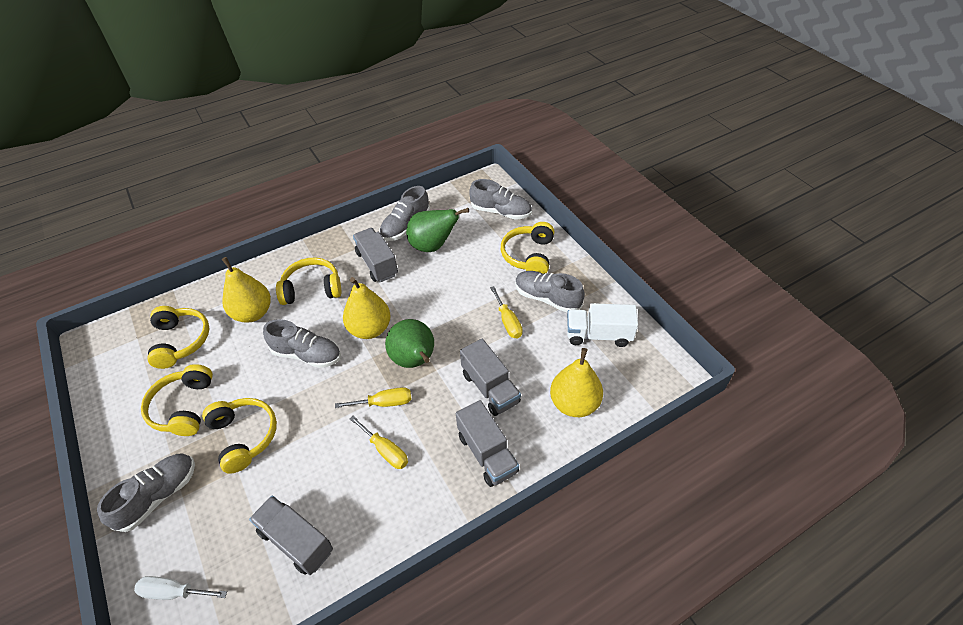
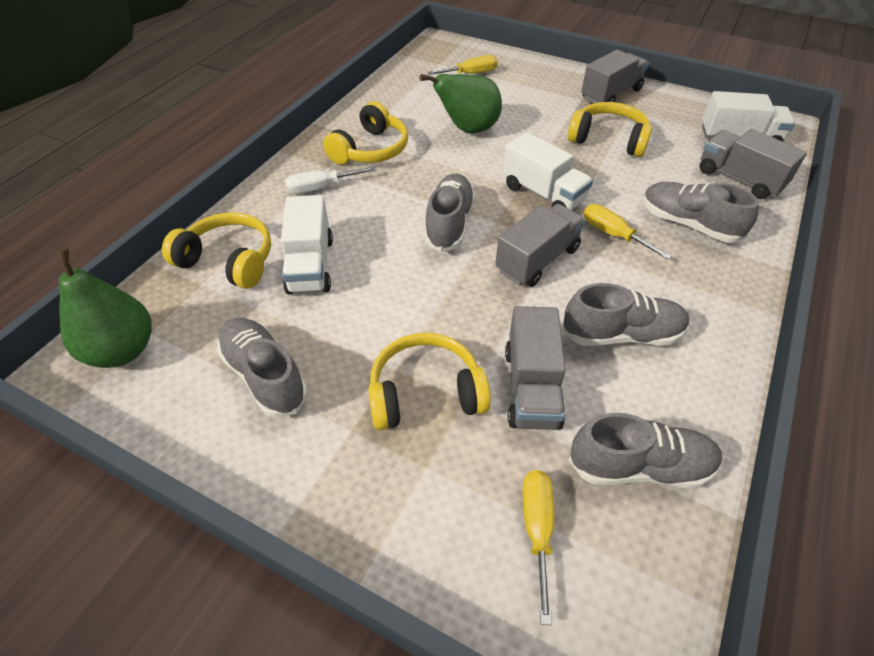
white truck: 1 -> 3
yellow headphones: 5 -> 4
yellow pear: 3 -> 0

